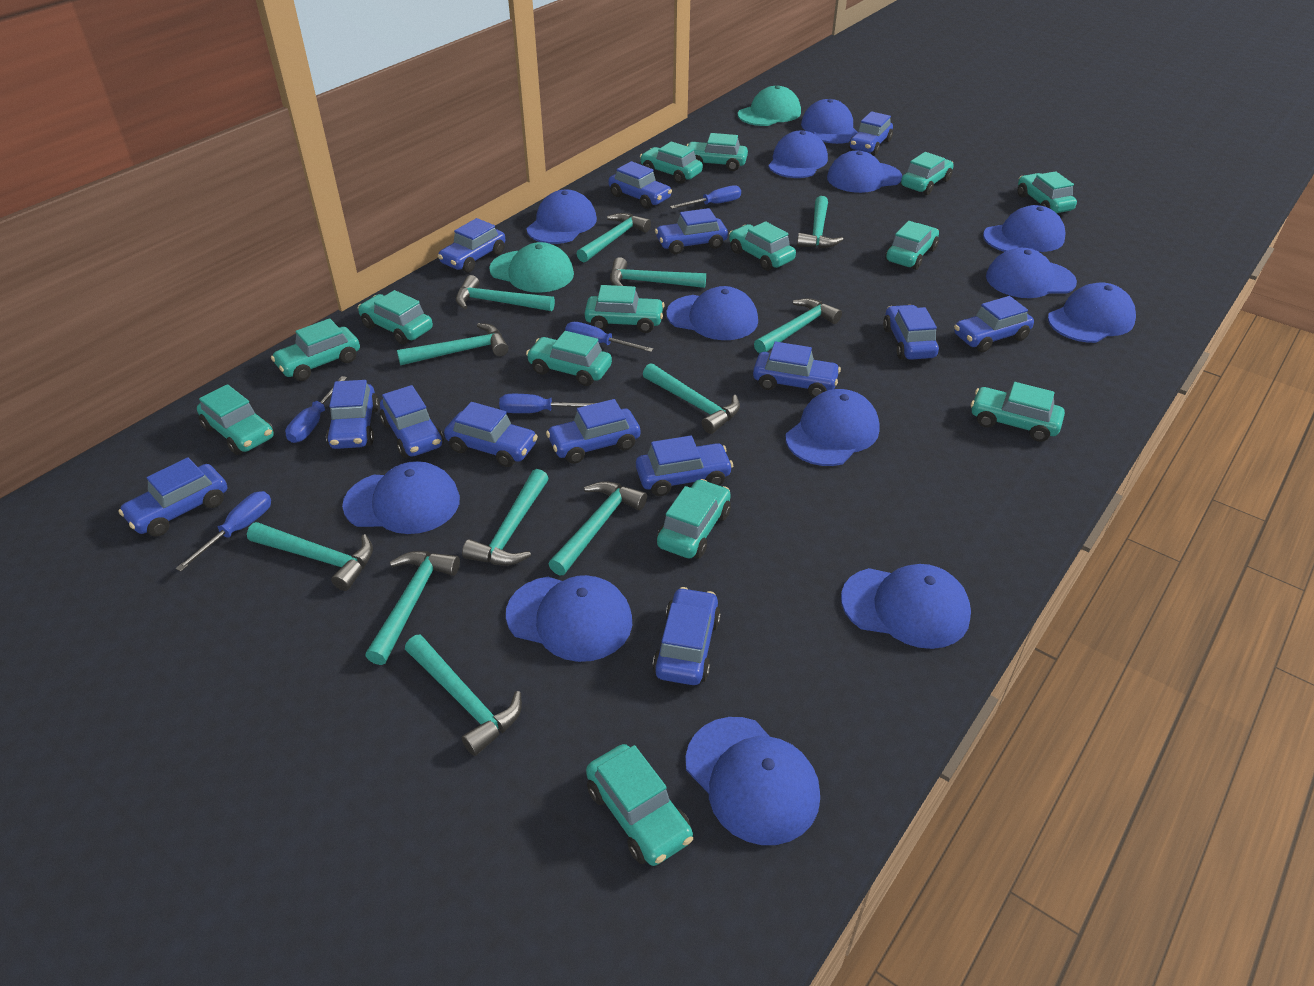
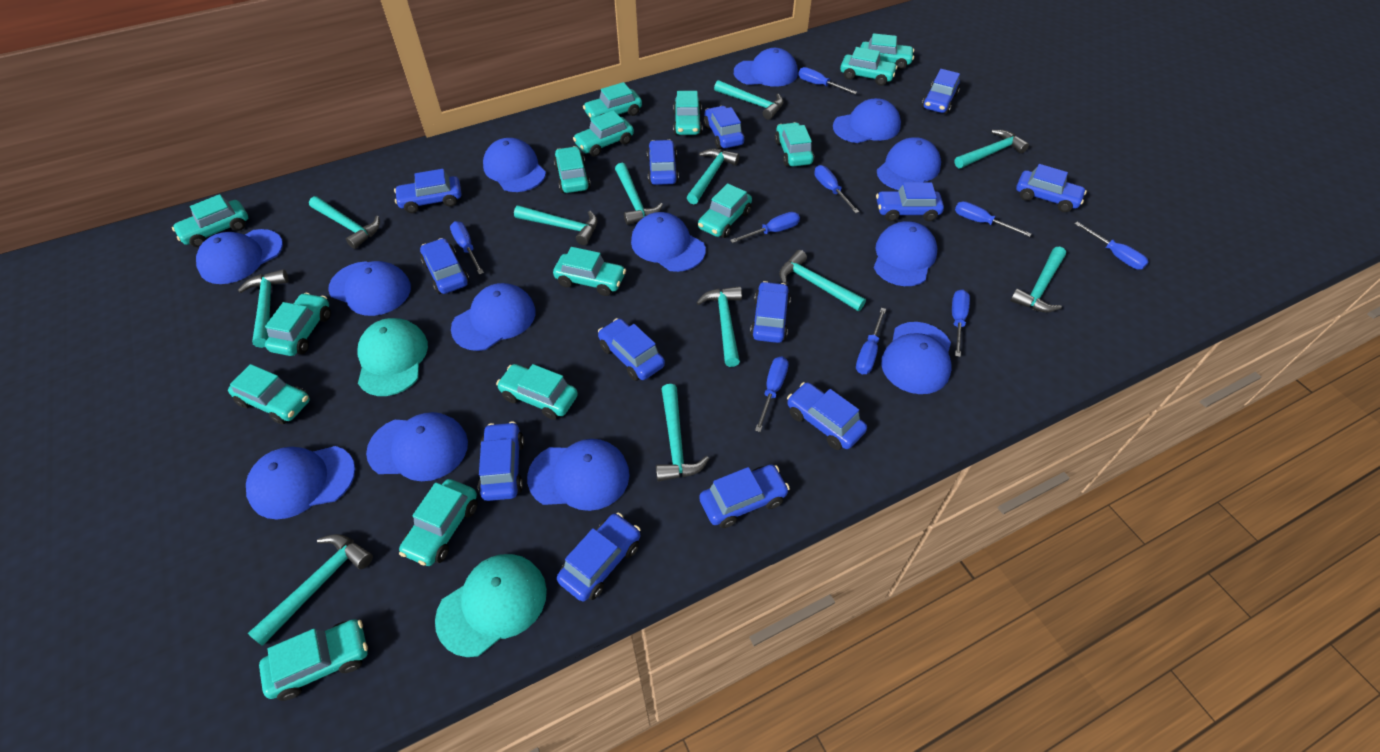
blue car: 14 -> 13
blue screwdriver: 5 -> 9
turquoise car: 14 -> 15

